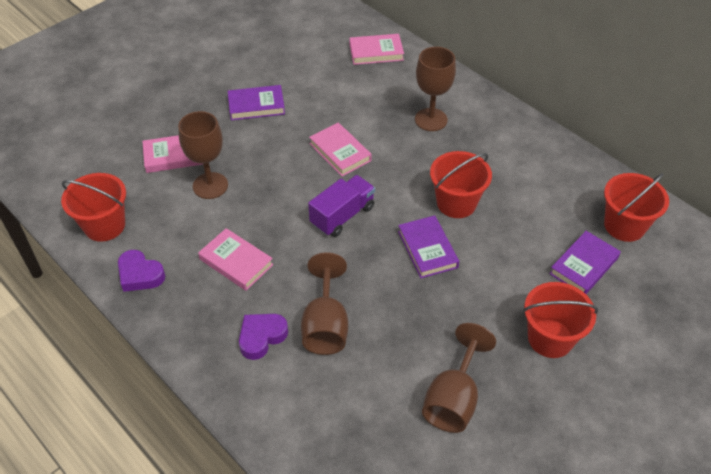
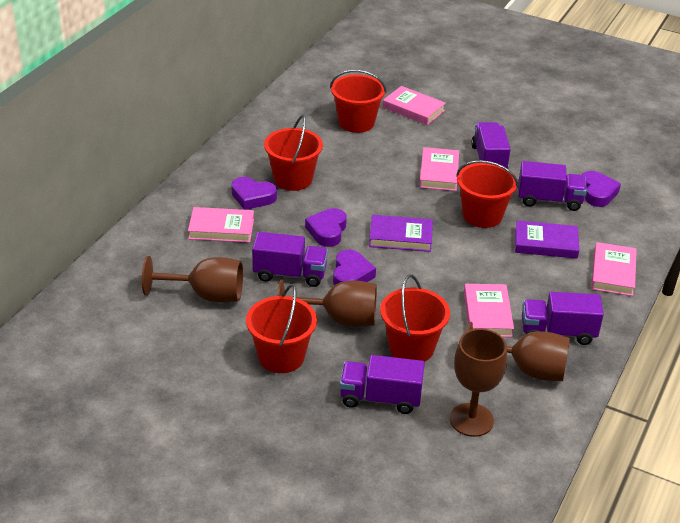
pink book: 4 -> 5
purple book: 3 -> 2
purple heart: 2 -> 4
purple truck: 1 -> 5
red bucket: 4 -> 5

